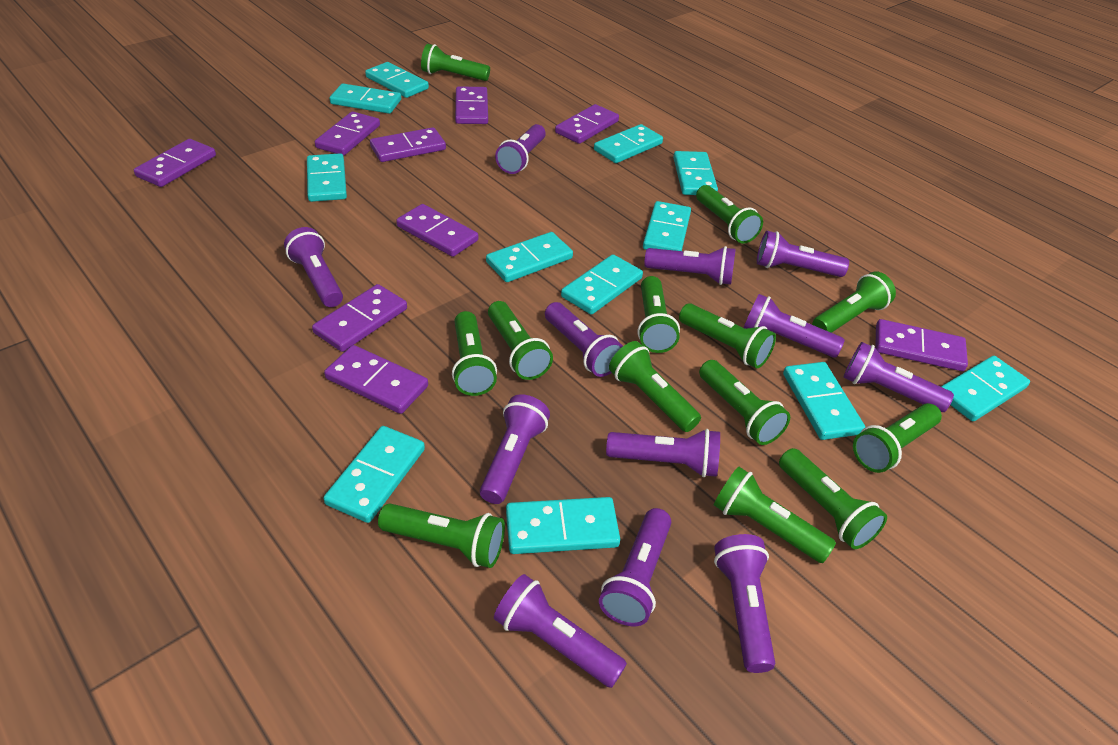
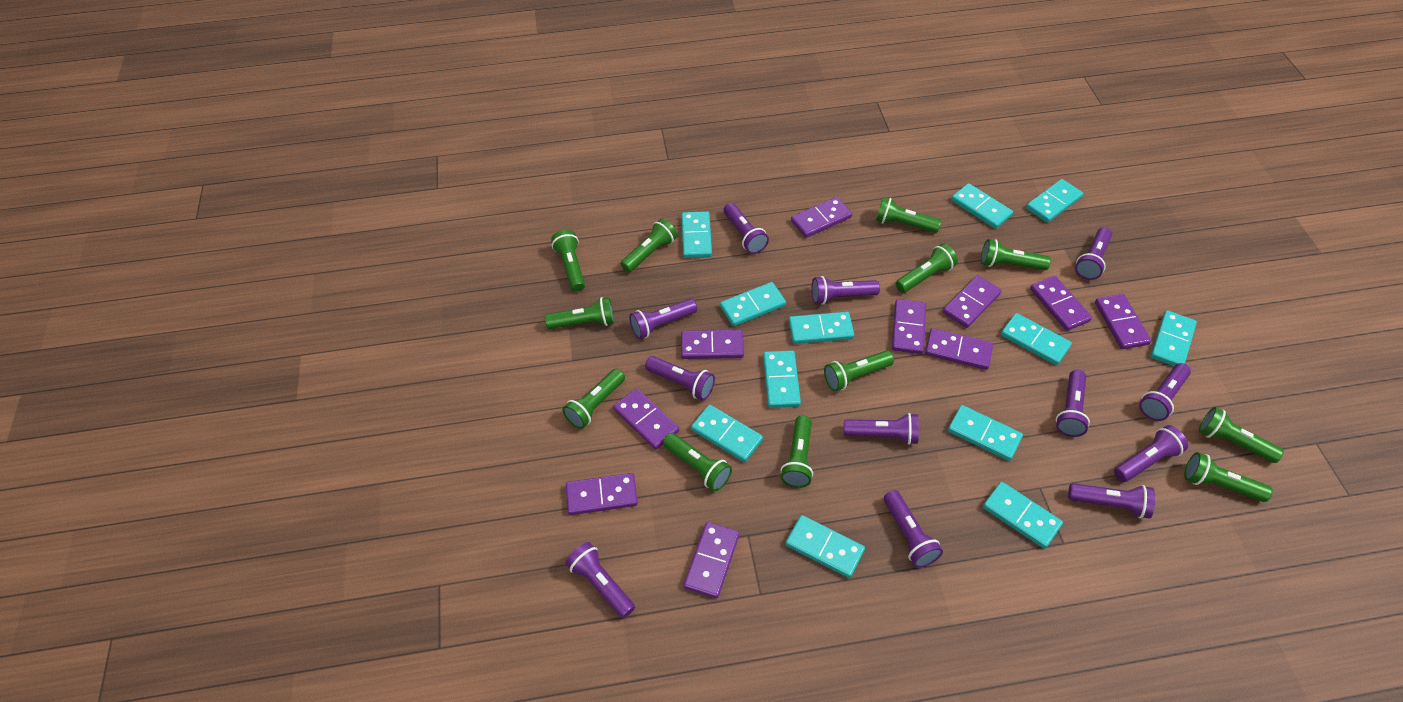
green flashlight: 13 -> 12
purple domino: 9 -> 10

